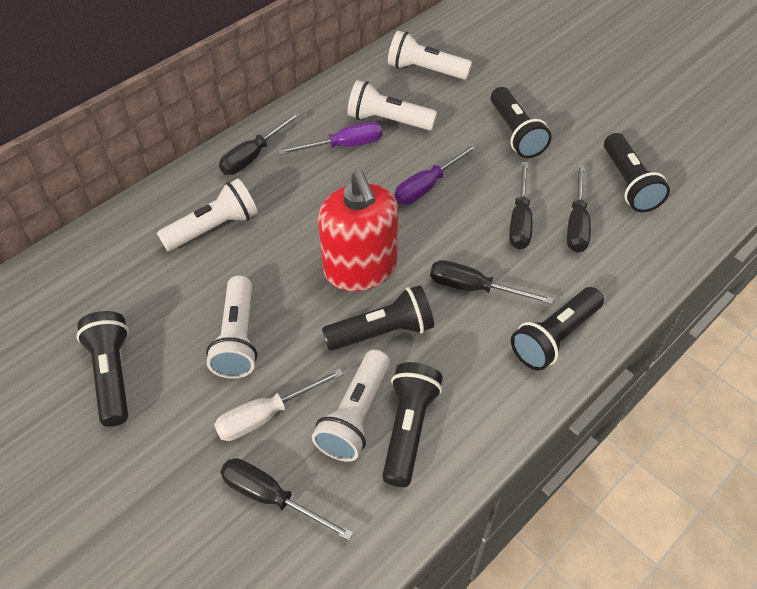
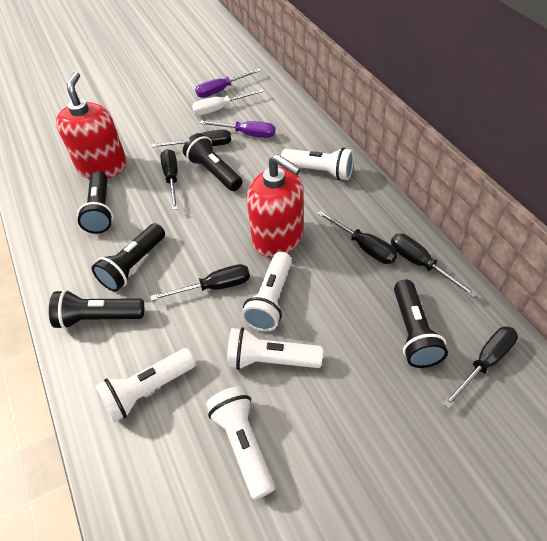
black flashlight: 6 -> 5
black screwdriver: 5 -> 6
red soap dispenser: 1 -> 2

